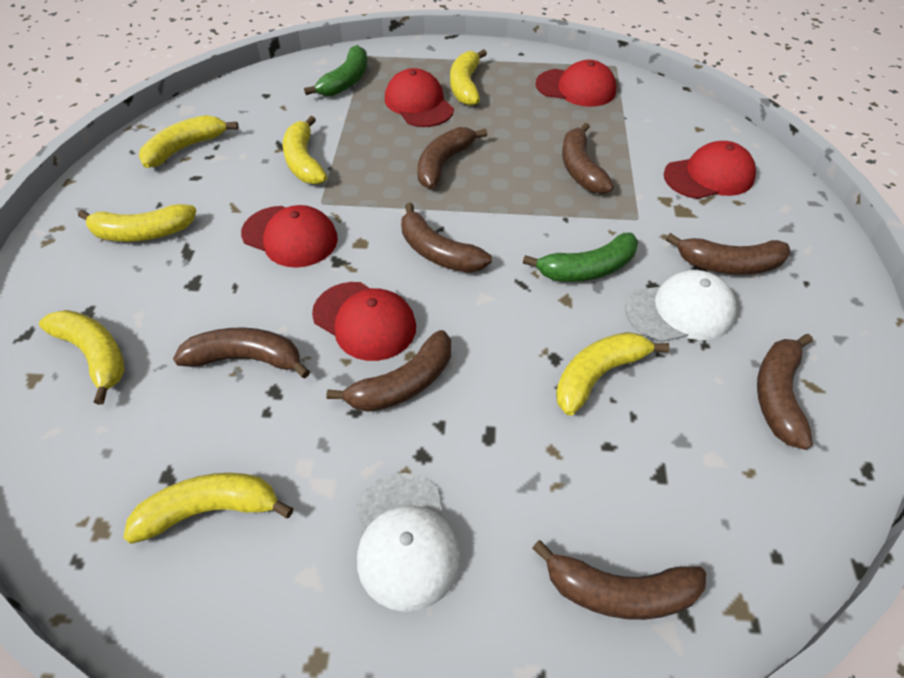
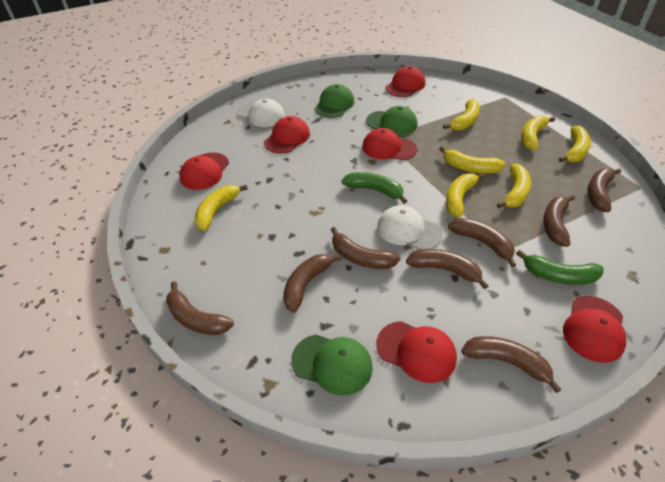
green cap: 0 -> 3
red cap: 5 -> 6

